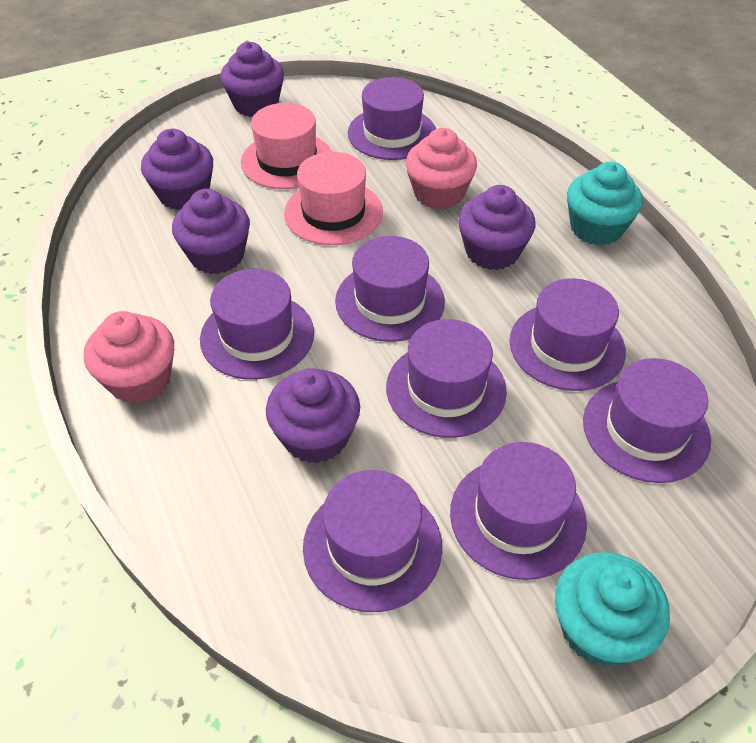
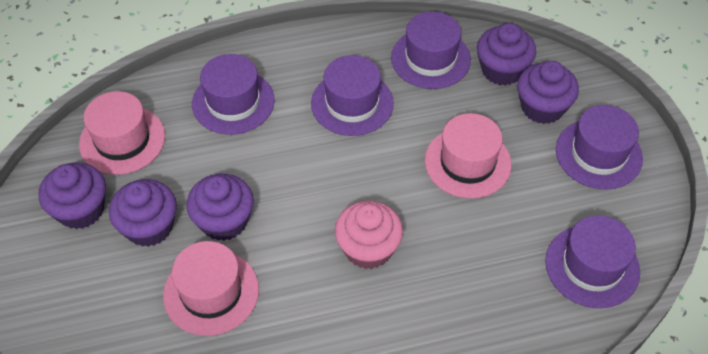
pink cupcake: 2 -> 1
pink hat: 2 -> 3
purple hat: 8 -> 5
turquoise cupcake: 2 -> 0

